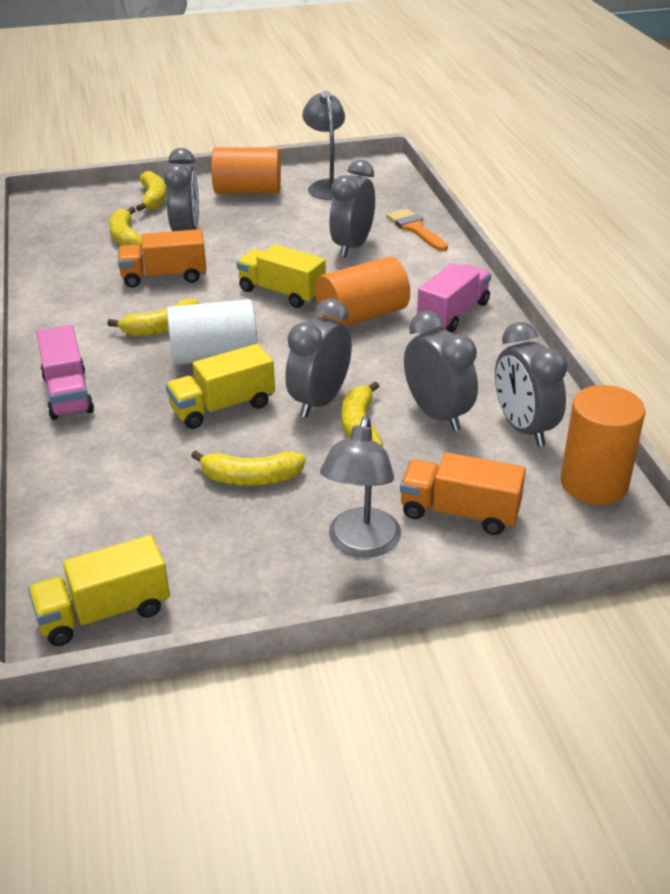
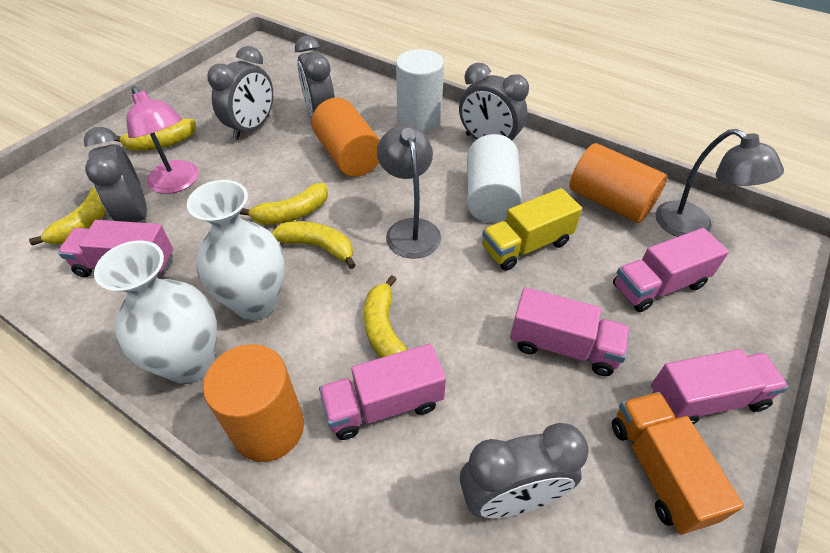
orange brush: 1 -> 0
orange truck: 2 -> 1
pink lamp: 0 -> 1
pink truck: 2 -> 5
white cylinder: 1 -> 2
white vase: 0 -> 2
yellow truck: 3 -> 1

